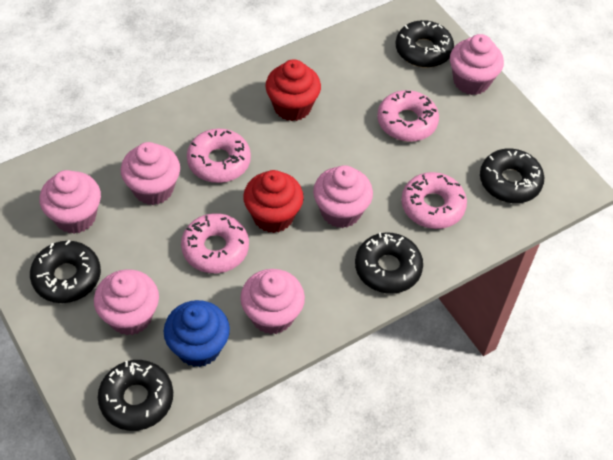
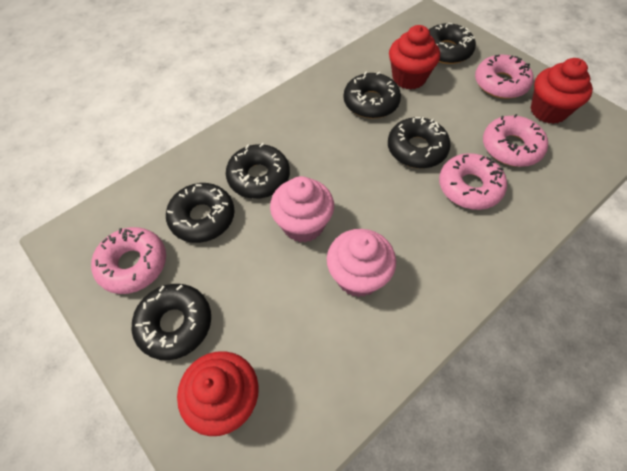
black donut: 5 -> 6
blue cupcake: 1 -> 0
pink cupcake: 6 -> 2
red cupcake: 2 -> 3

